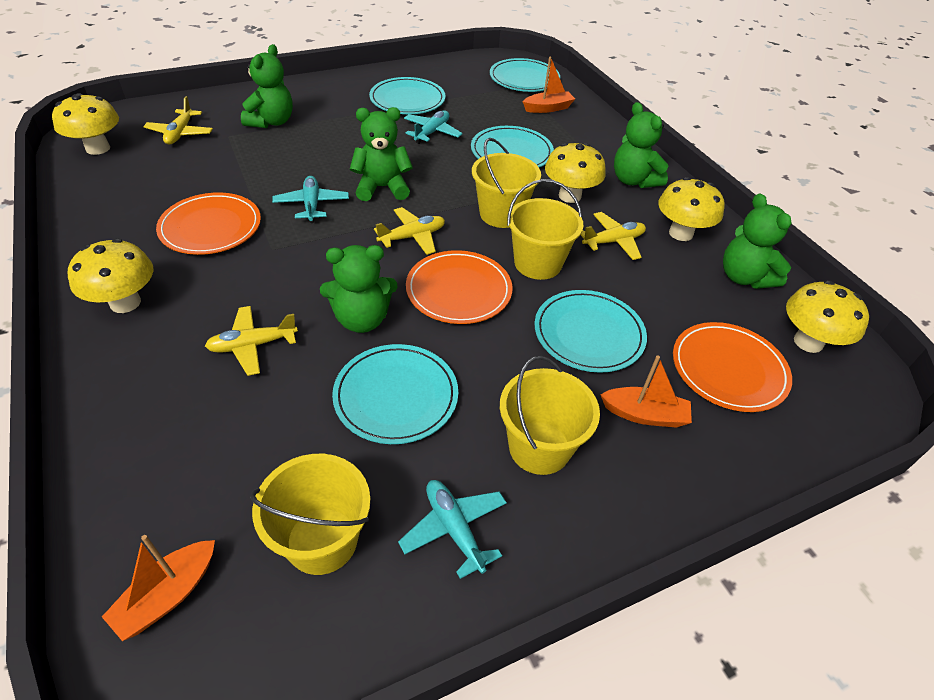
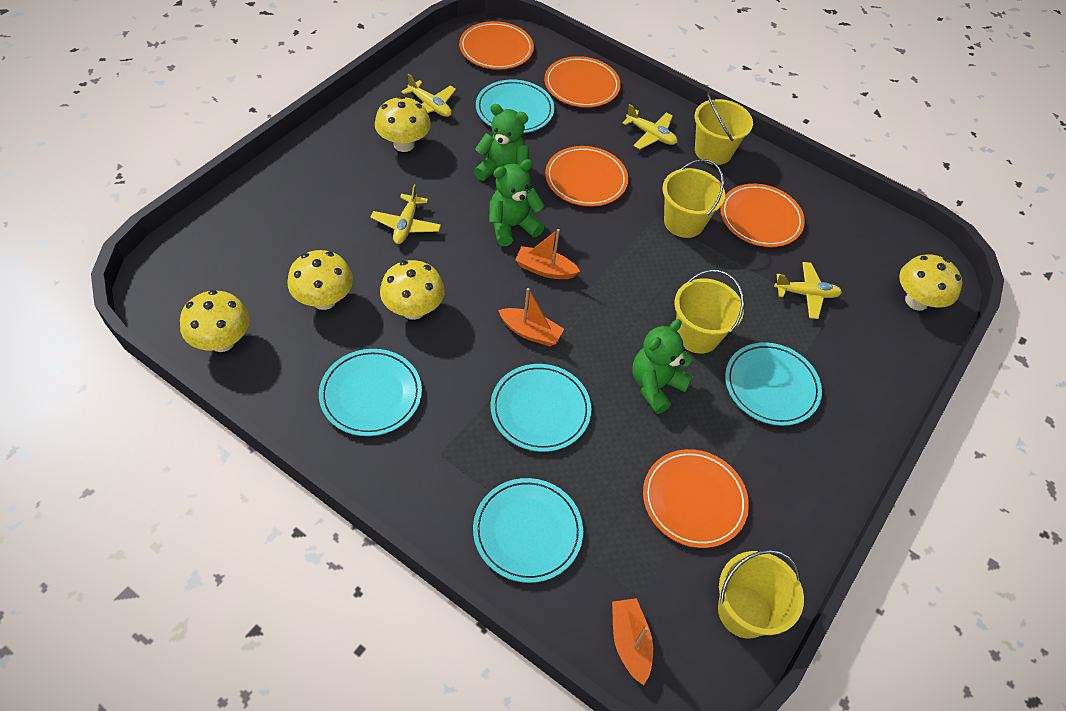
green teddy bear: 5 -> 3
orange plate: 3 -> 5
turquoise plane: 3 -> 0

